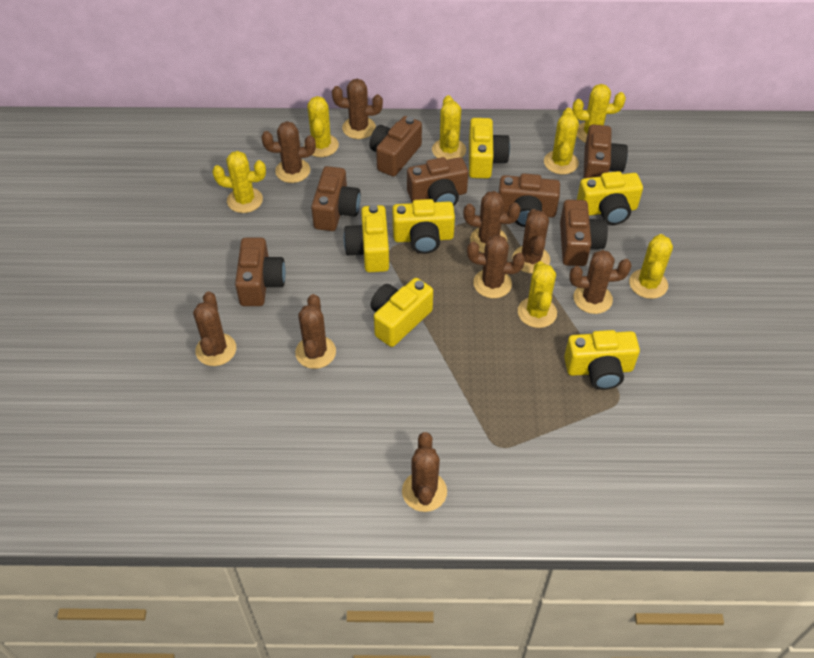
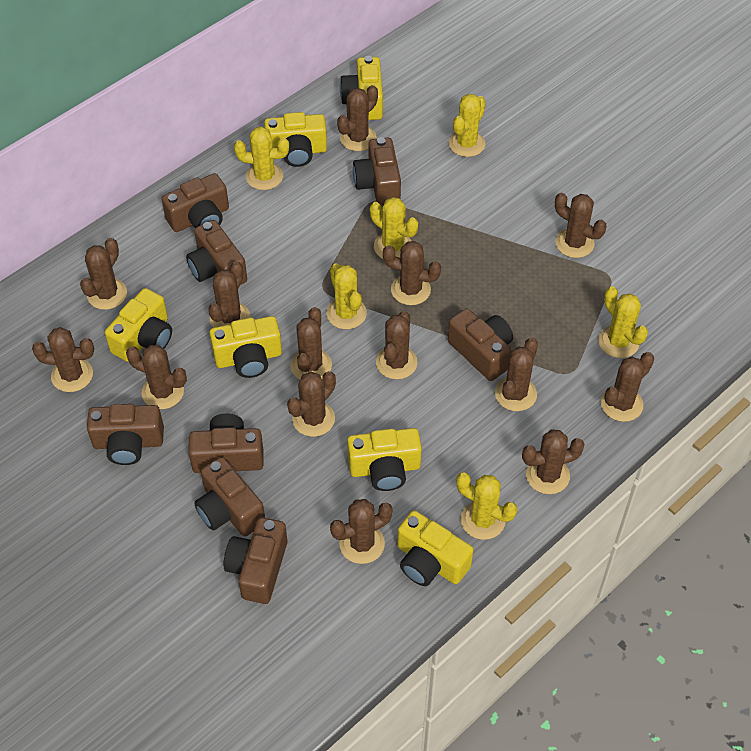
brown cactus: 9 -> 14
brown camera: 7 -> 8
yellow cactus: 7 -> 6

